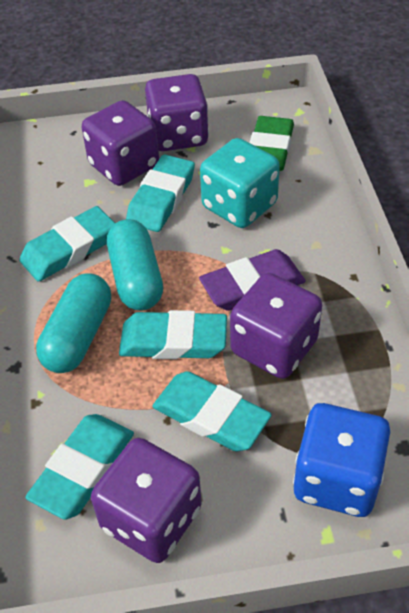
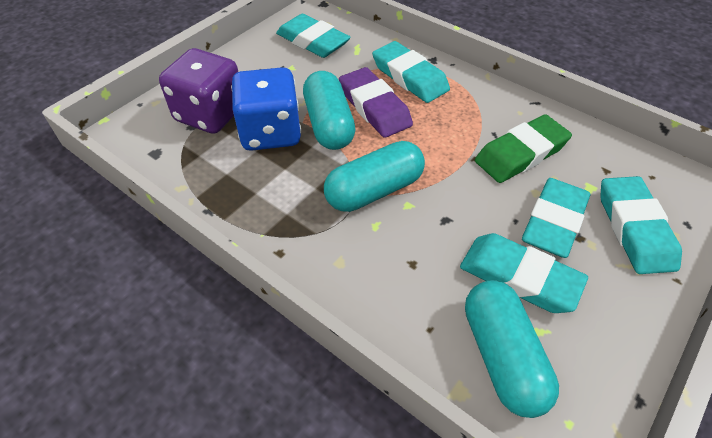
purple dice: 4 -> 1
turquoise capsule: 2 -> 3
turquoise dice: 1 -> 0

